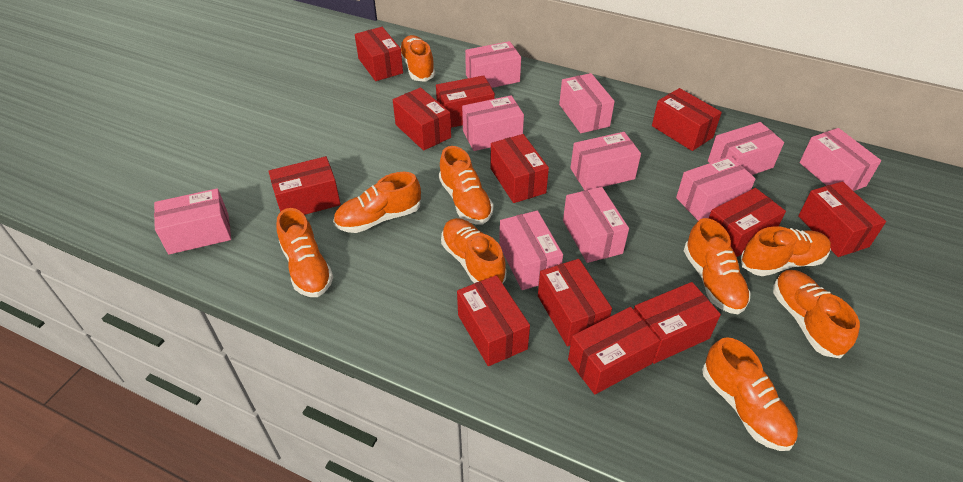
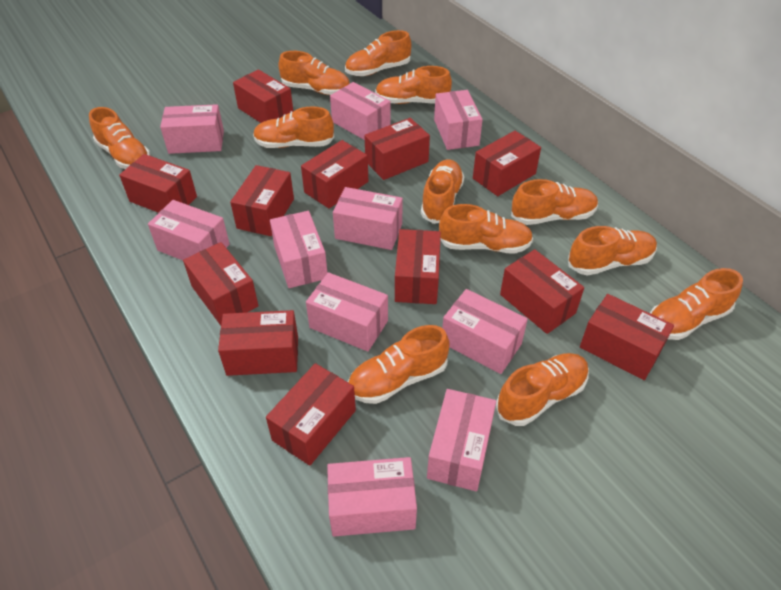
orange shoe: 9 -> 12

